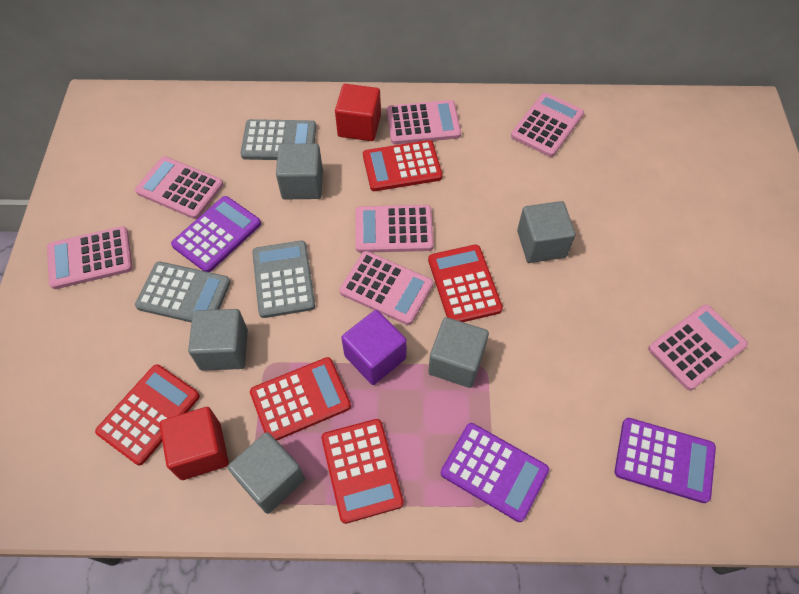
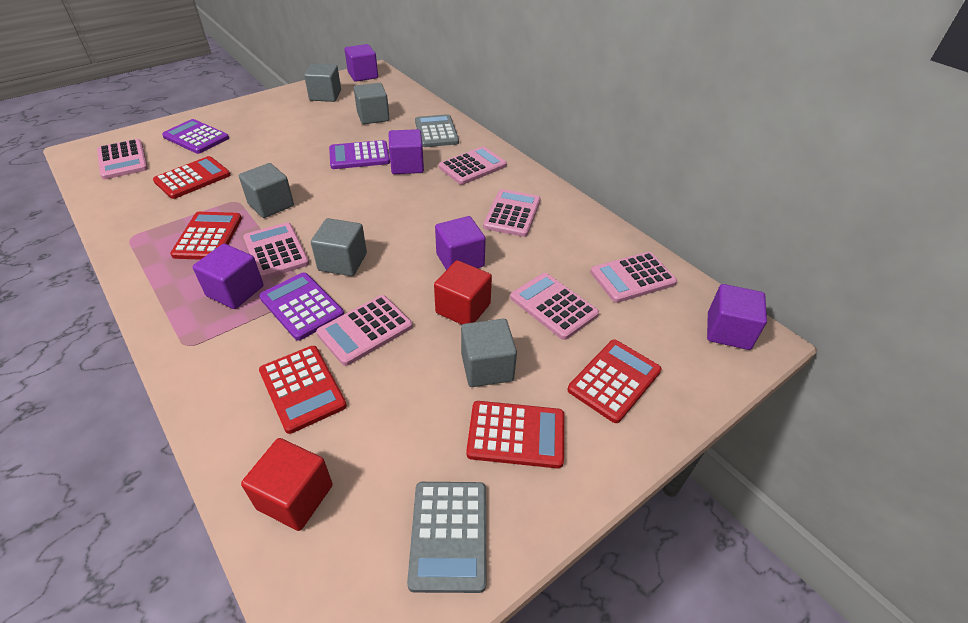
grey calculator: 3 -> 2
purple cube: 1 -> 5

